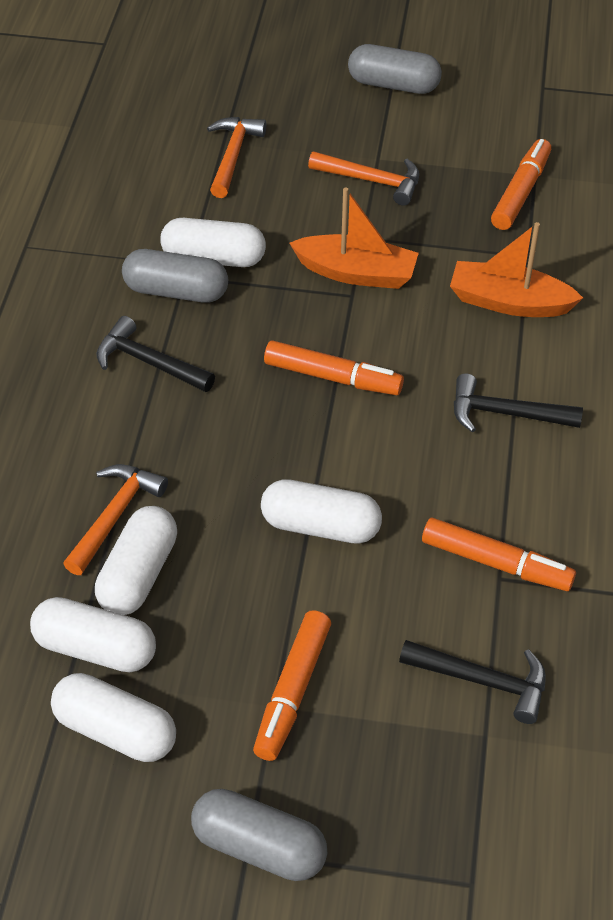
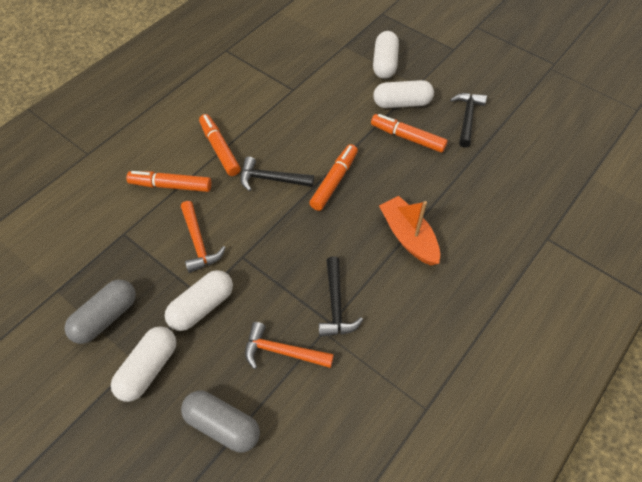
grey capsule: 3 -> 2
orange boat: 2 -> 1
orange hammer: 3 -> 2
white capsule: 5 -> 4

